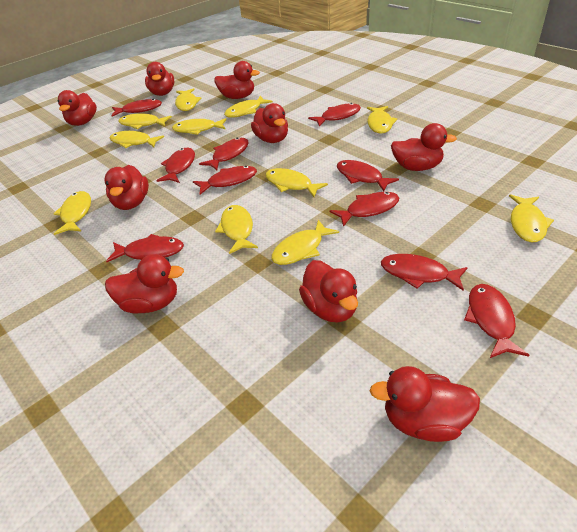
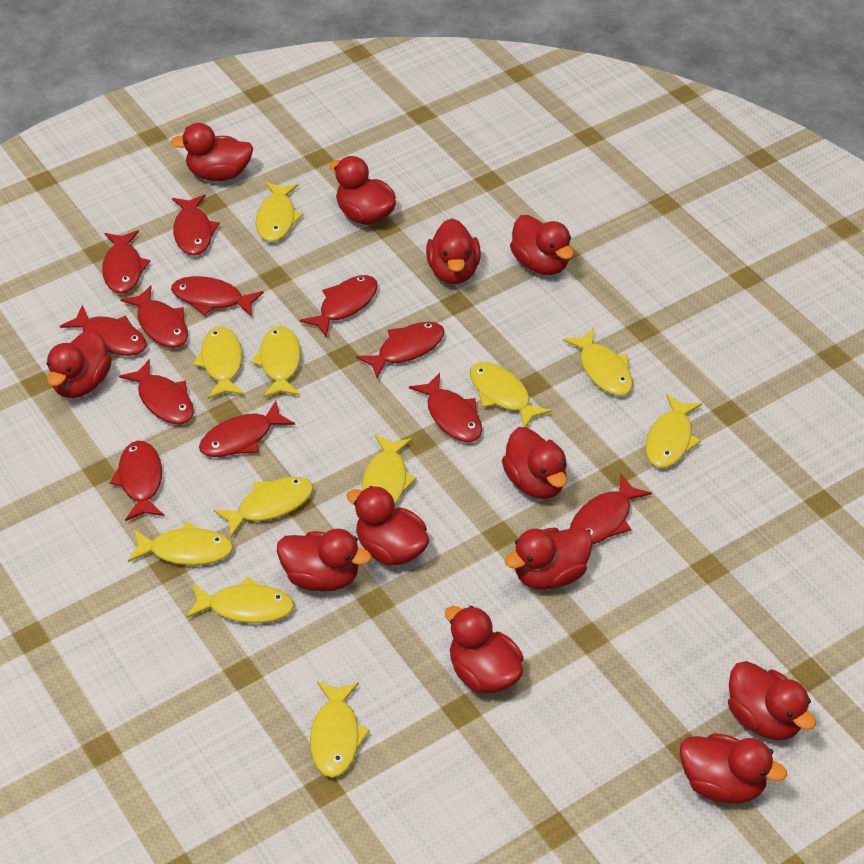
red duck: 9 -> 12
red fish: 10 -> 12

